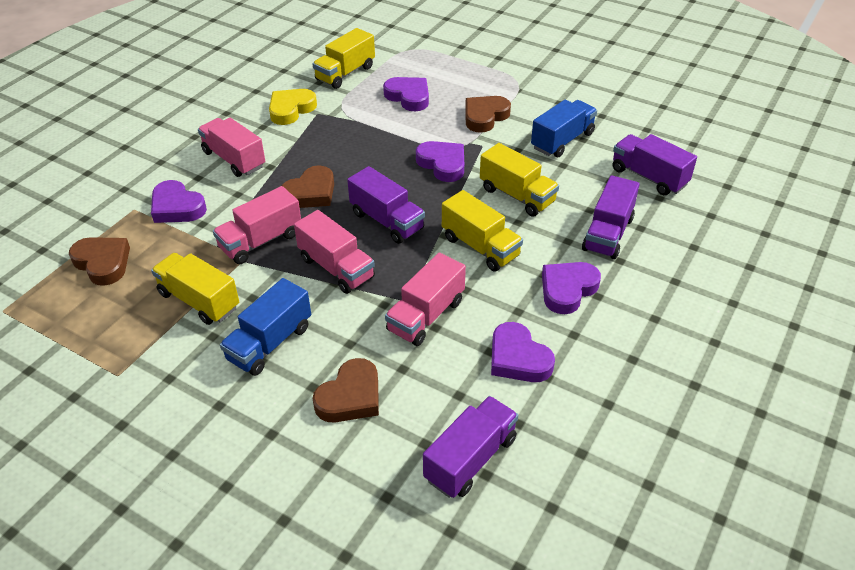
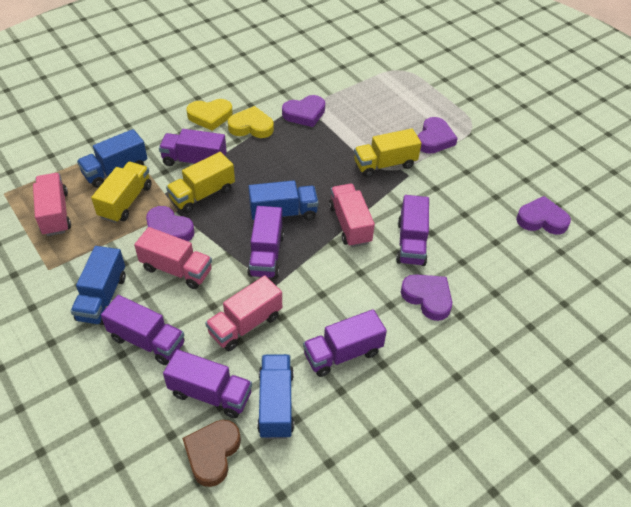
blue truck: 2 -> 4
brown heart: 4 -> 1
purple truck: 4 -> 6
yellow heart: 1 -> 2
yellow truck: 4 -> 3

